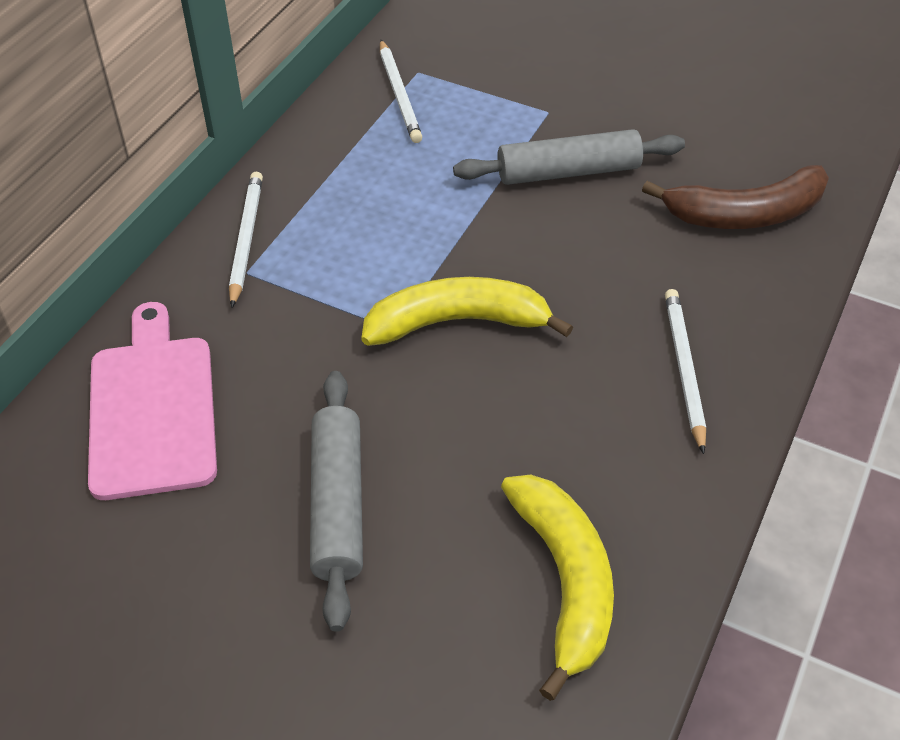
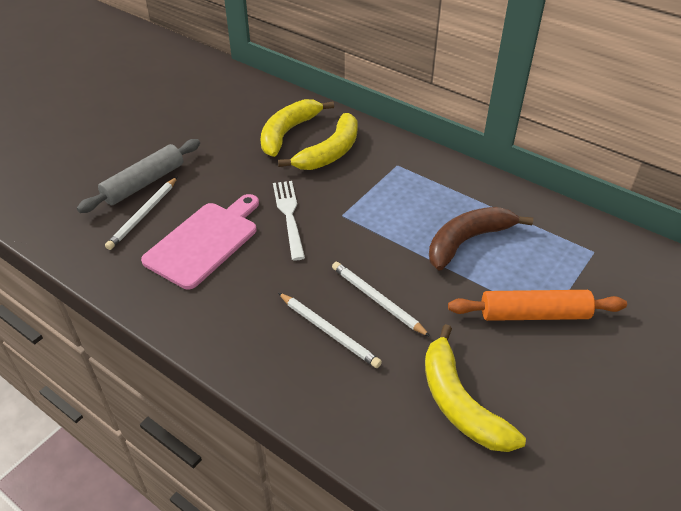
grey rolling pin: 2 -> 1
orange rolling pin: 0 -> 1
white fork: 0 -> 1
yellow banana: 2 -> 3

